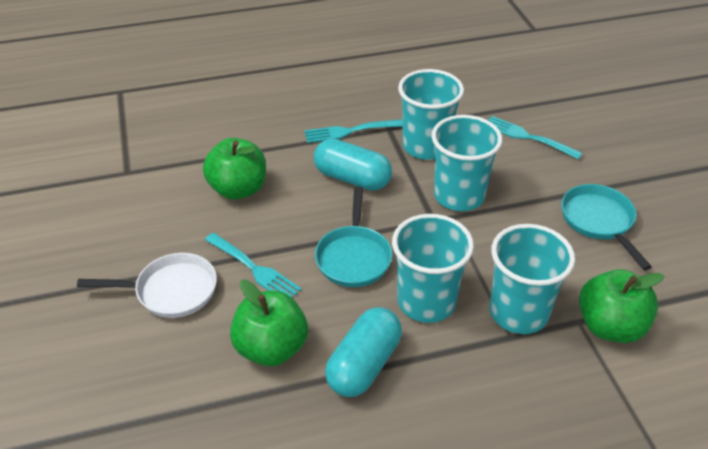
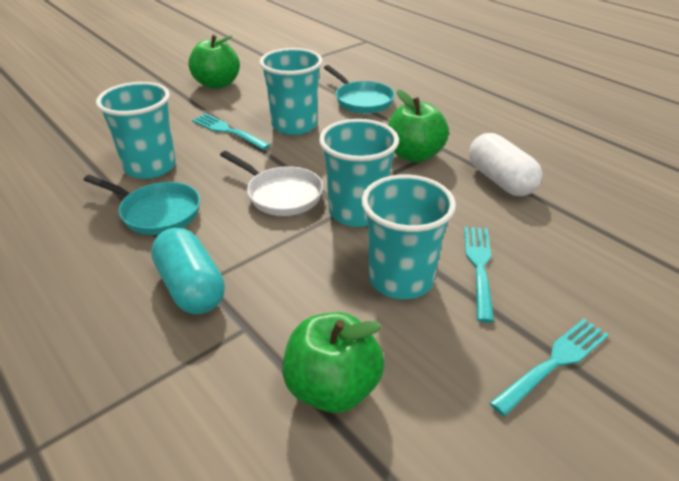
turquoise capsule: 2 -> 1
white capsule: 0 -> 1

